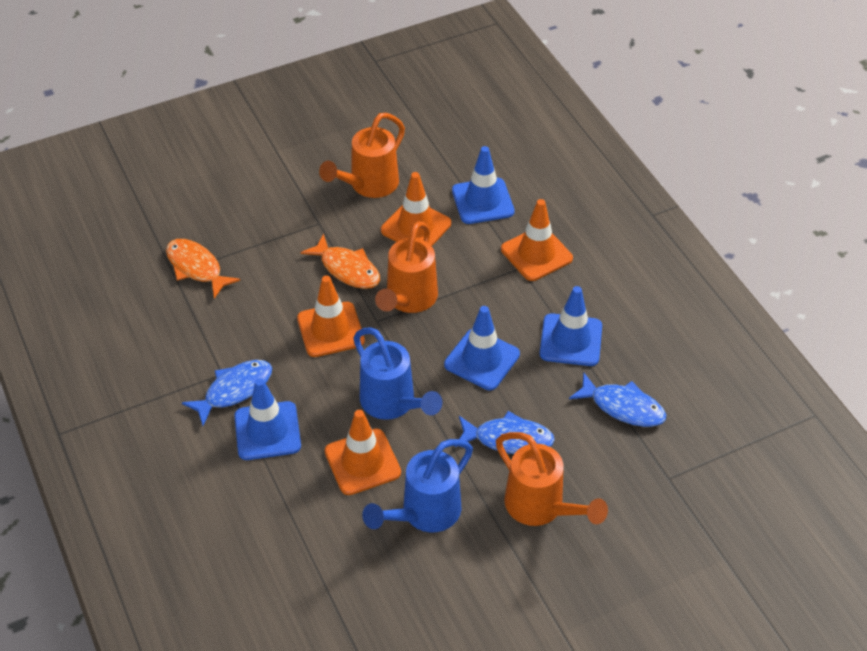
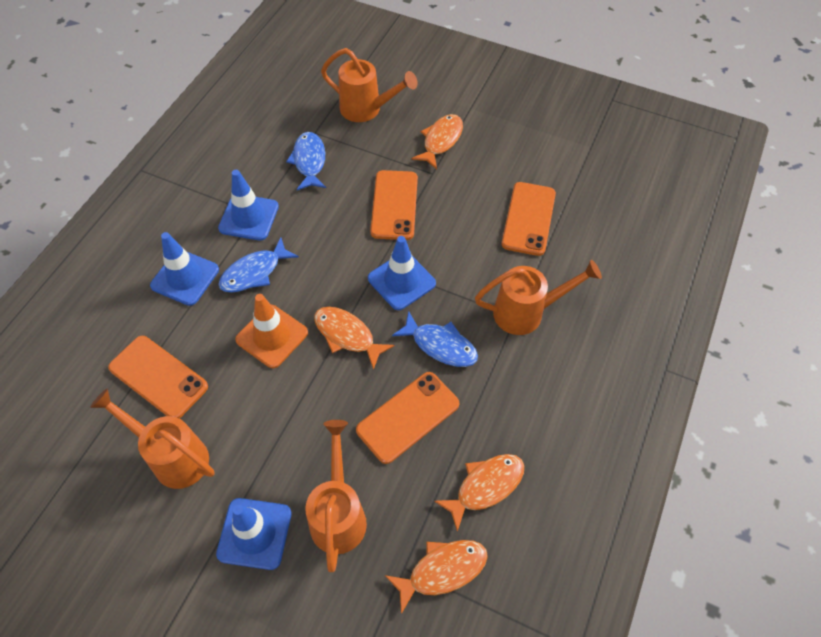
blue watering can: 2 -> 0
orange fish: 2 -> 4
orange phone: 0 -> 4
orange traffic cone: 4 -> 1
orange watering can: 3 -> 4

